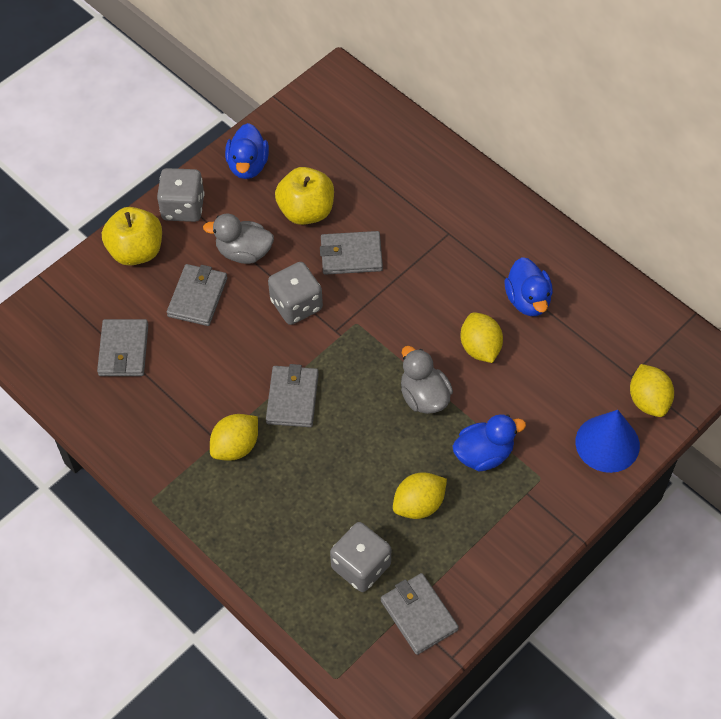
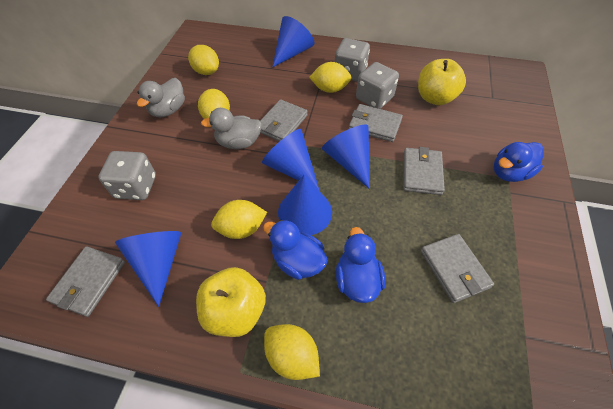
blue cone: 1 -> 5
yellow lemon: 4 -> 5

